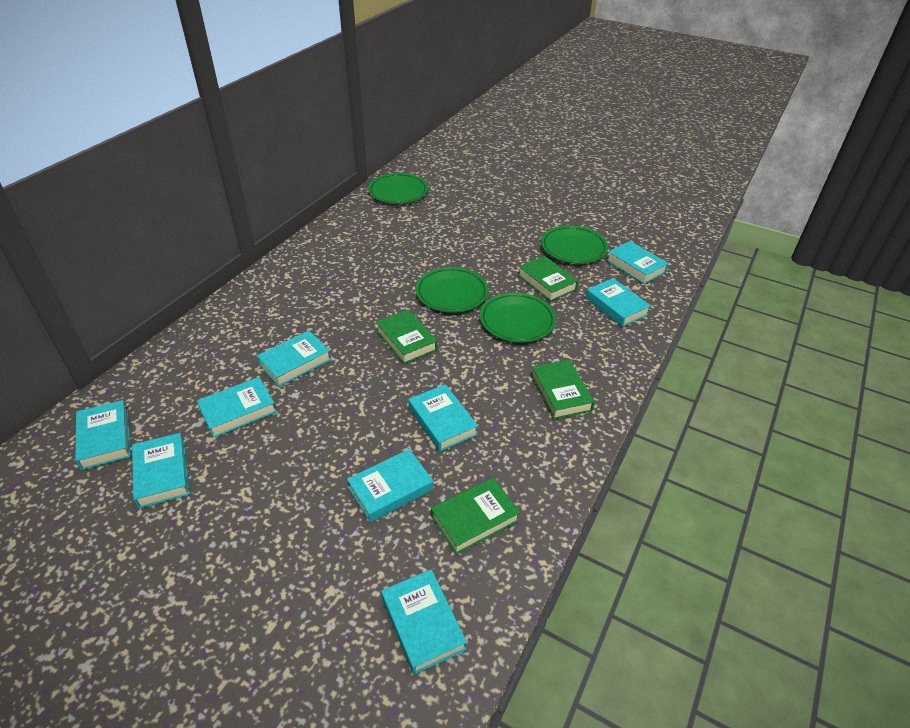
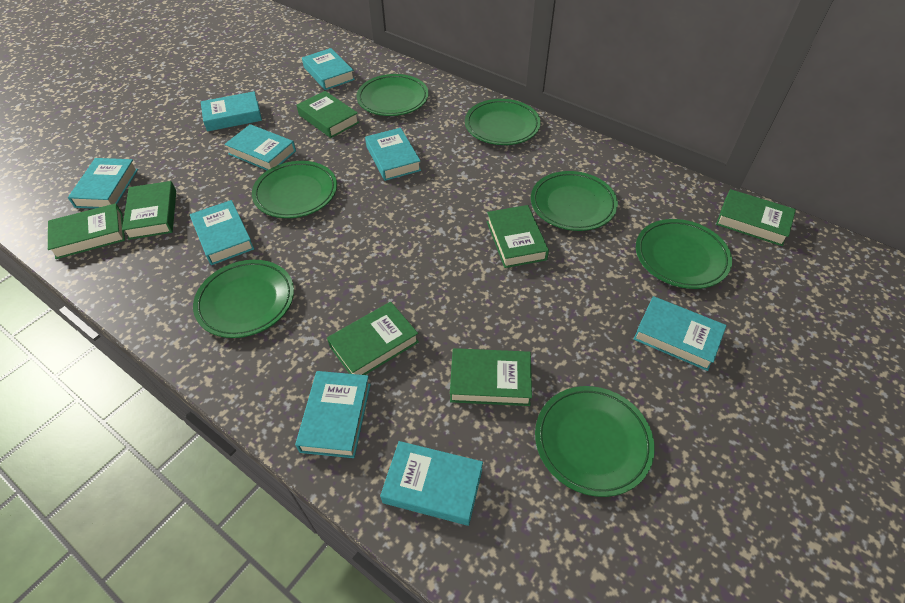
green book: 4 -> 7
green plate: 4 -> 7

